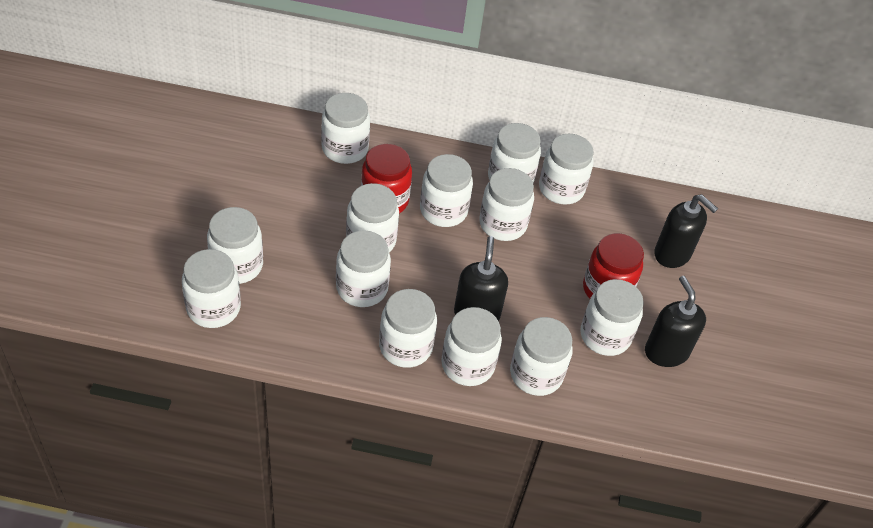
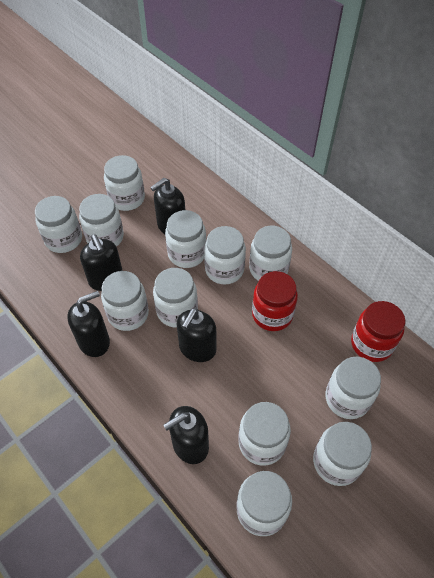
black soap dispenser: 3 -> 5
white jar: 13 -> 12

